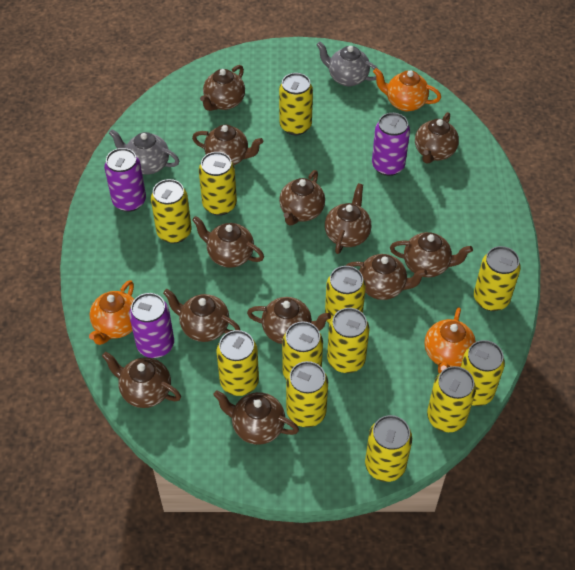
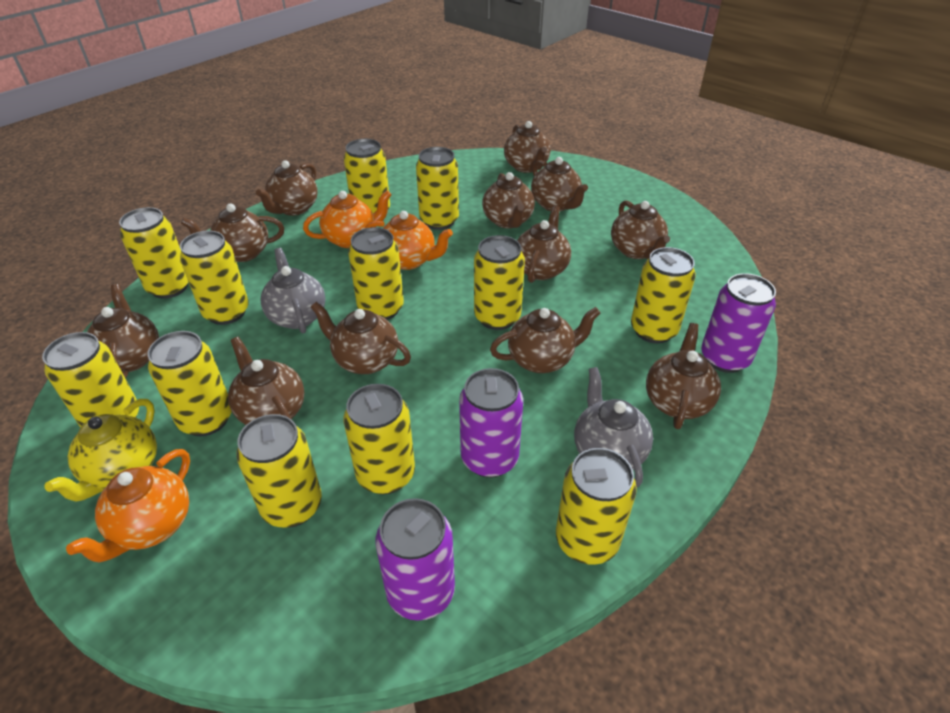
yellow teapot: 0 -> 1

